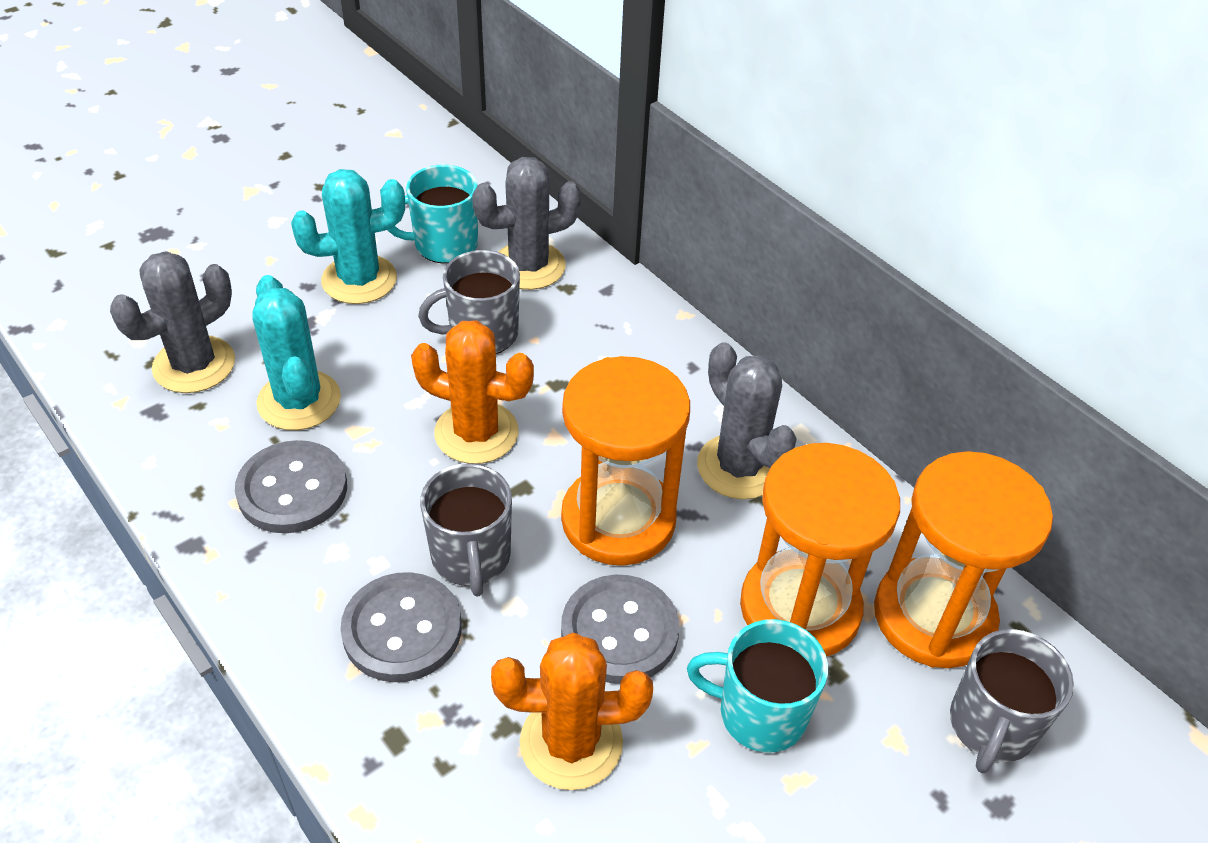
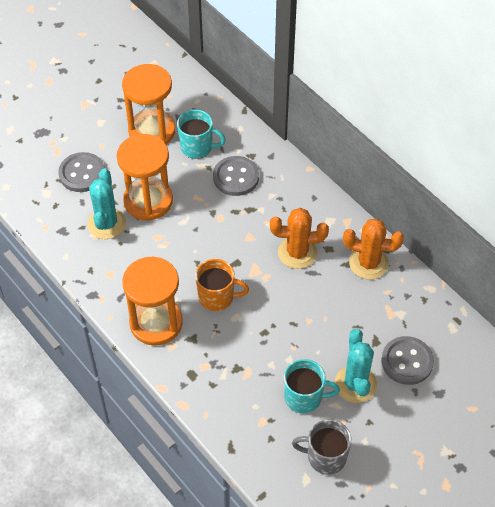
grey cactus: 3 -> 0
grey mug: 3 -> 1
orange mug: 0 -> 1

